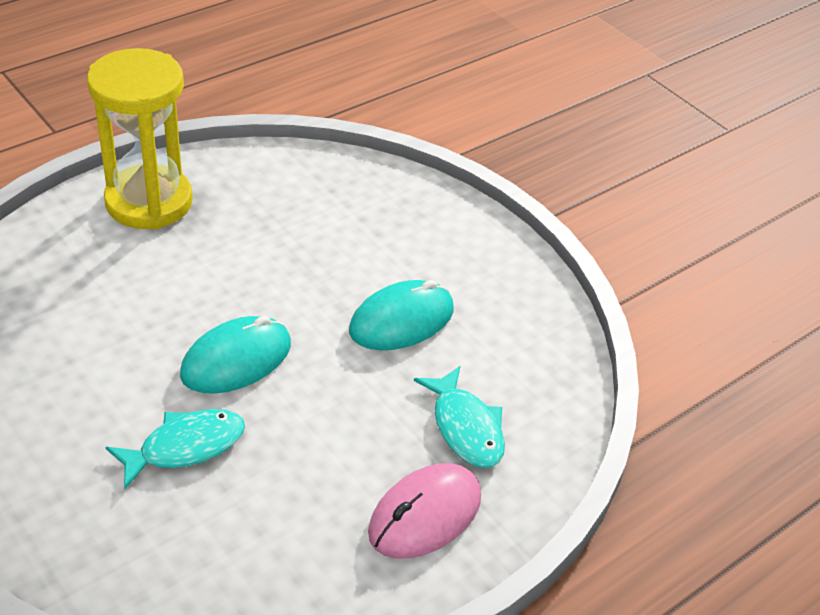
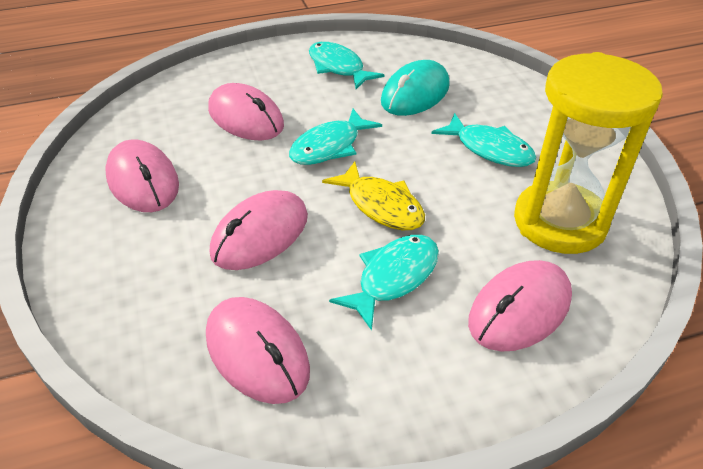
pink mouse: 1 -> 5
turquoise fish: 2 -> 4
turquoise mouse: 2 -> 1
yellow fish: 0 -> 1

